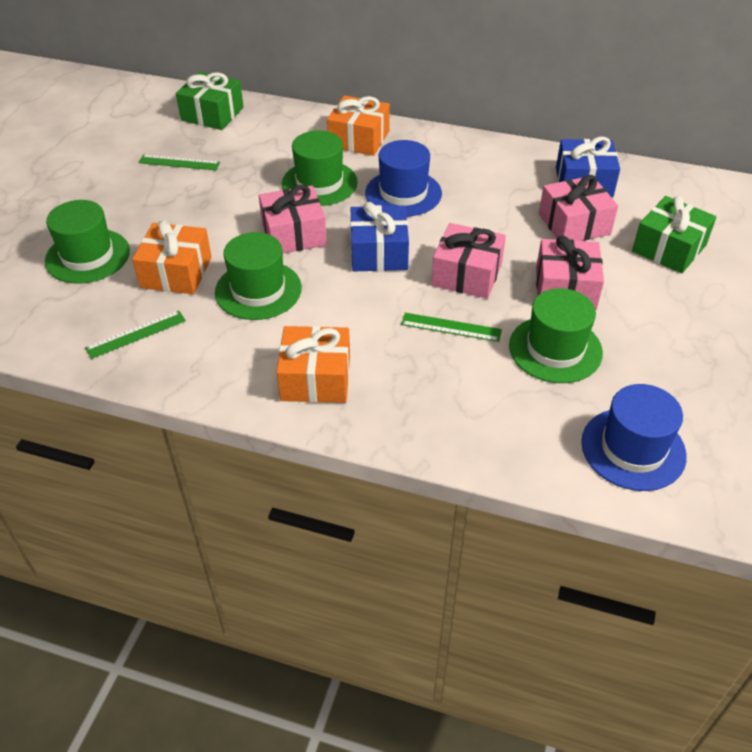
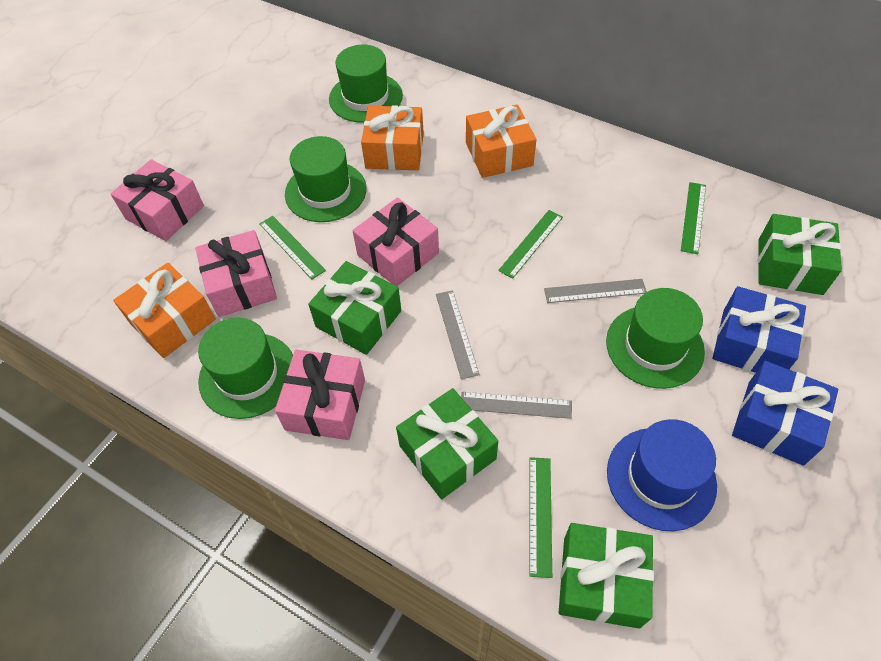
blue hat: 2 -> 1
green gift: 2 -> 4
green ruler: 3 -> 4
grey ruler: 0 -> 3

